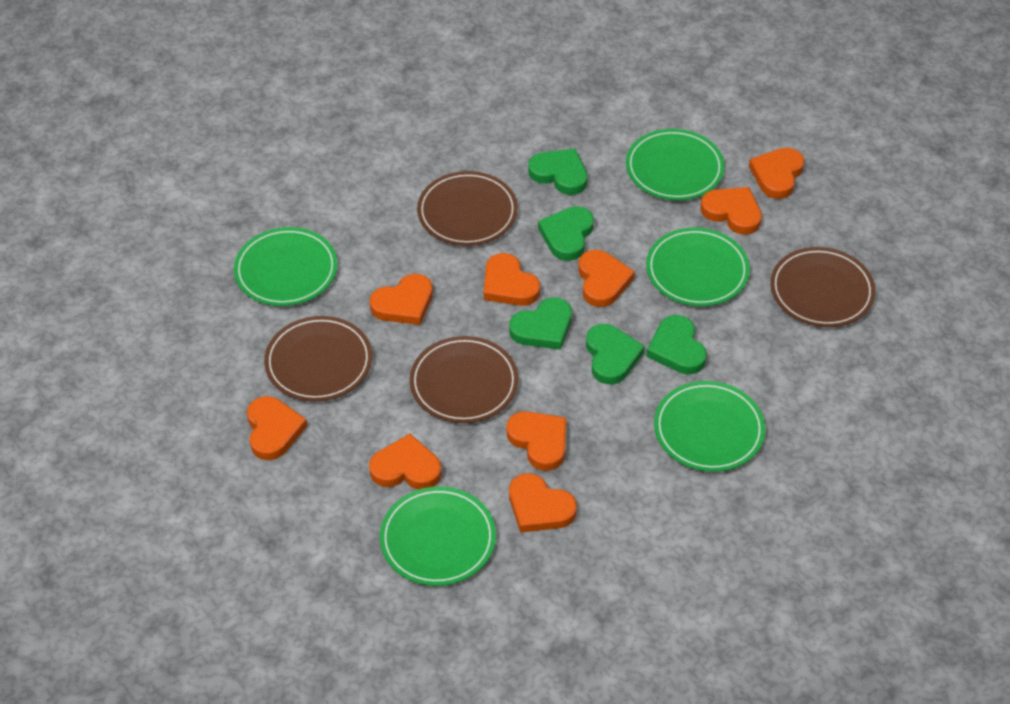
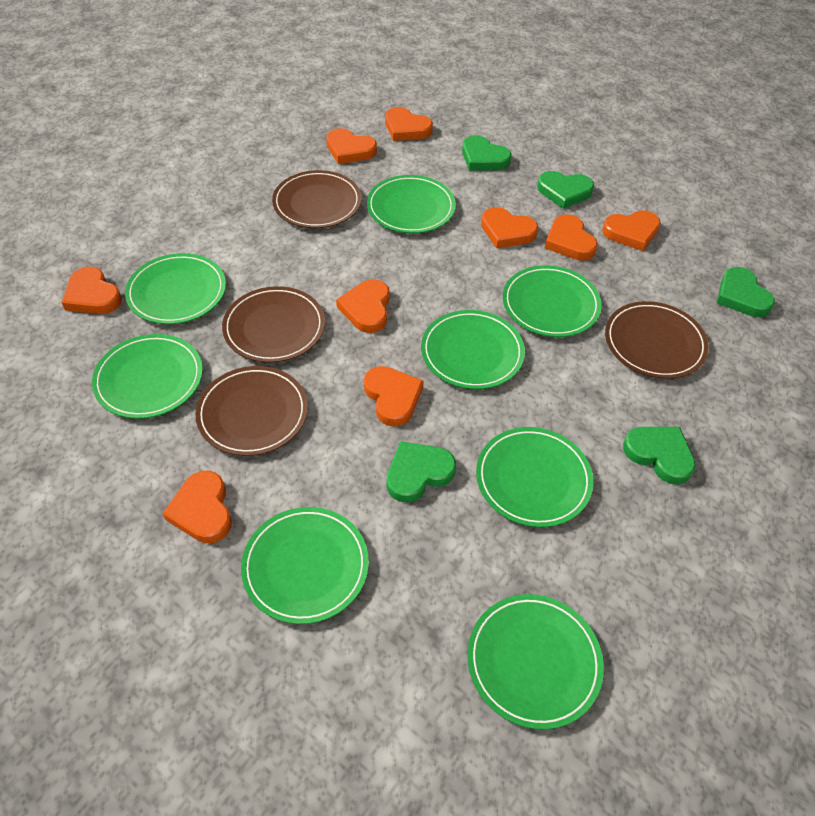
green plate: 5 -> 8

